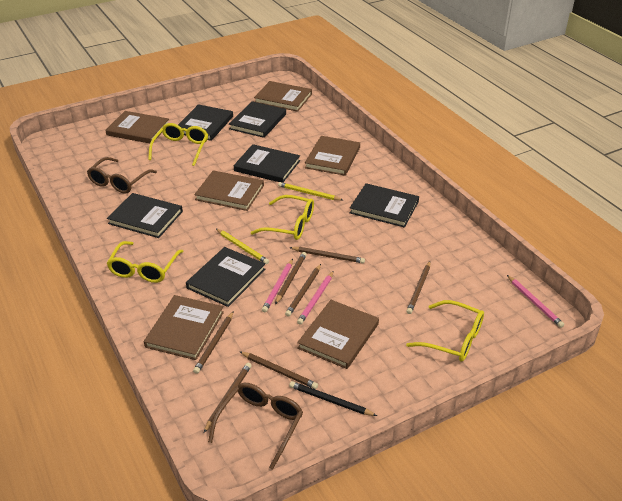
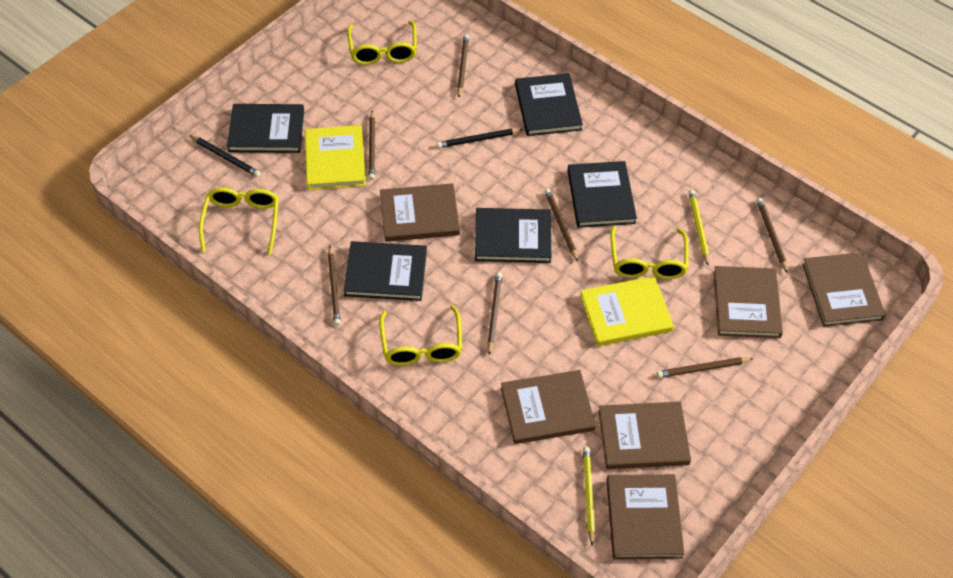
black book: 6 -> 5
black pencil: 1 -> 2
brown glasses: 2 -> 0
pink pencil: 3 -> 0
yellow book: 0 -> 2

